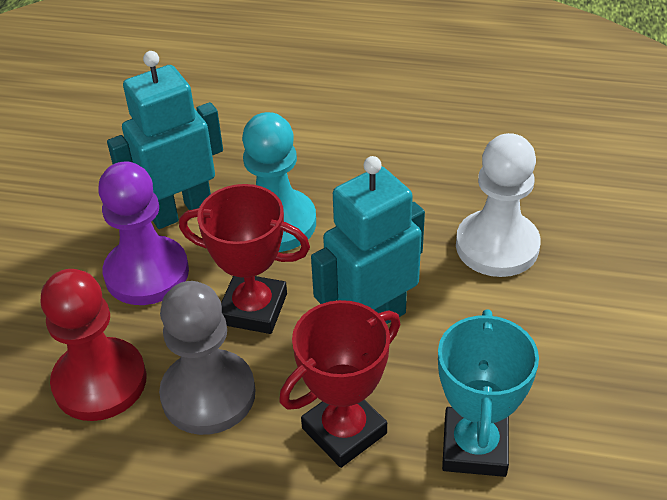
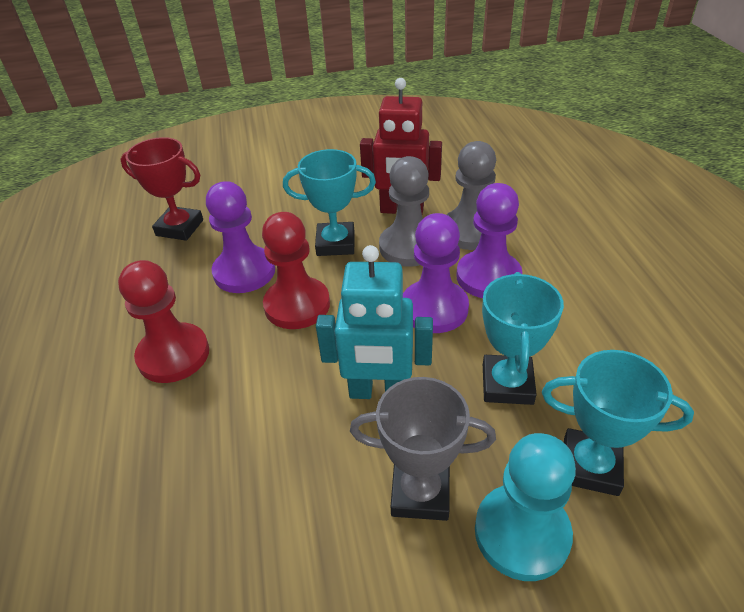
grey pawn: 1 -> 2
grey trophy: 0 -> 1
purple pawn: 1 -> 3
red pawn: 1 -> 2
red robot: 0 -> 1
red trophy: 2 -> 1
turquoise robot: 2 -> 1
turquoise trophy: 1 -> 3
white pawn: 1 -> 0

